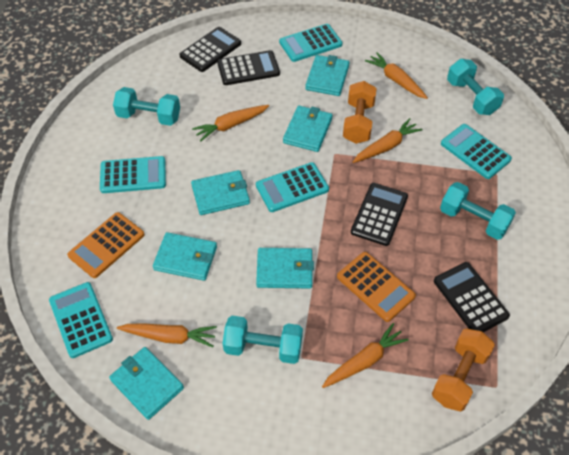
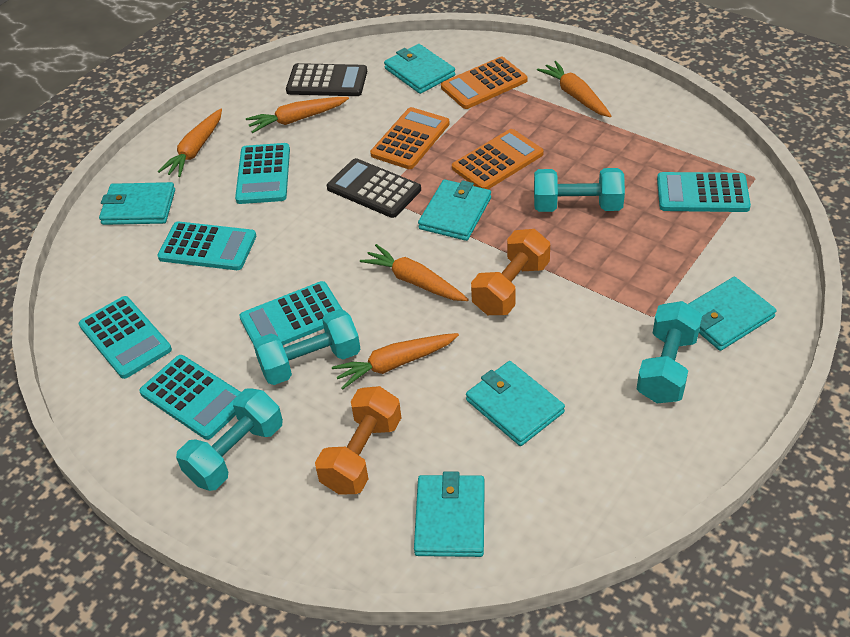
black calculator: 4 -> 2
orange calculator: 2 -> 3
turquoise calculator: 5 -> 6

